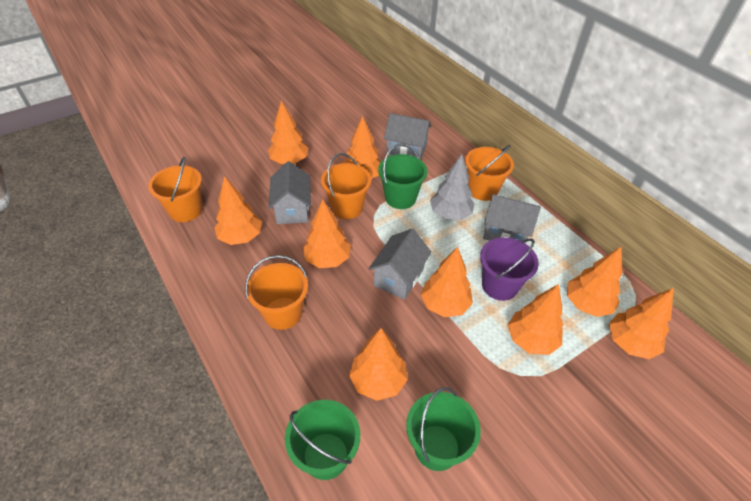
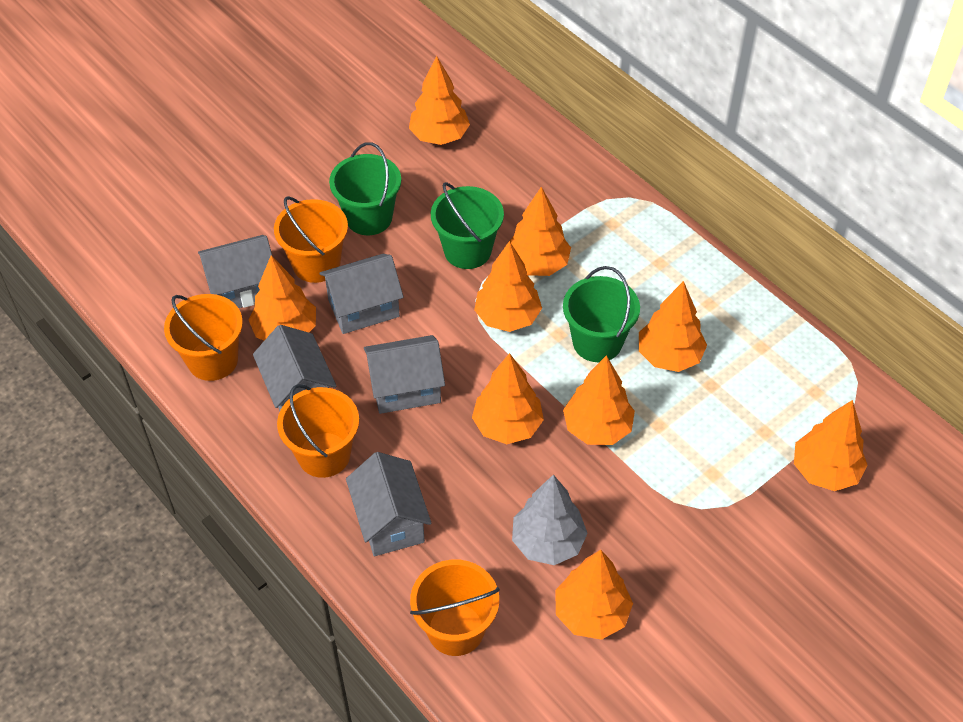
grey house: 4 -> 5
purple bucket: 1 -> 0

